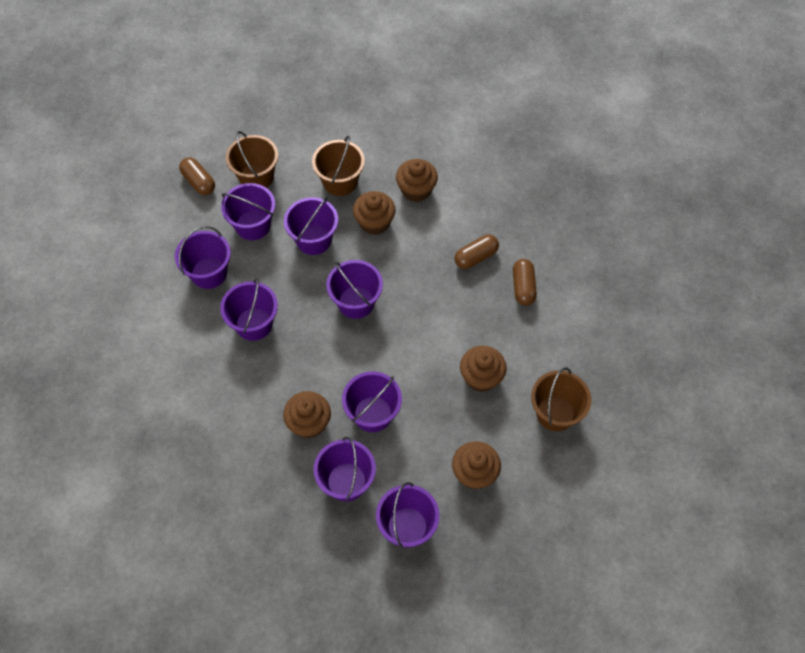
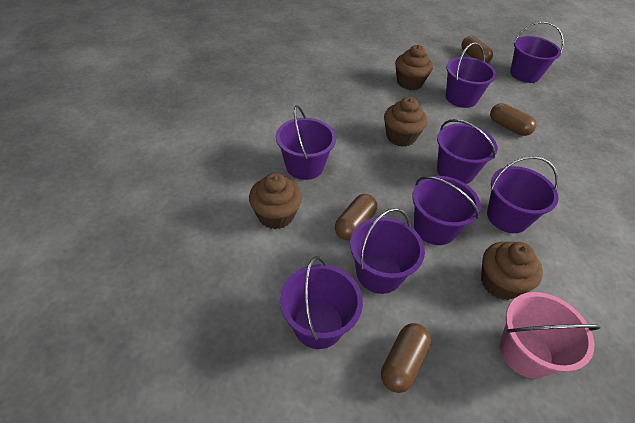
brown bucket: 3 -> 0
brown capsule: 3 -> 4
brown cupcake: 5 -> 4
pink bucket: 0 -> 1

